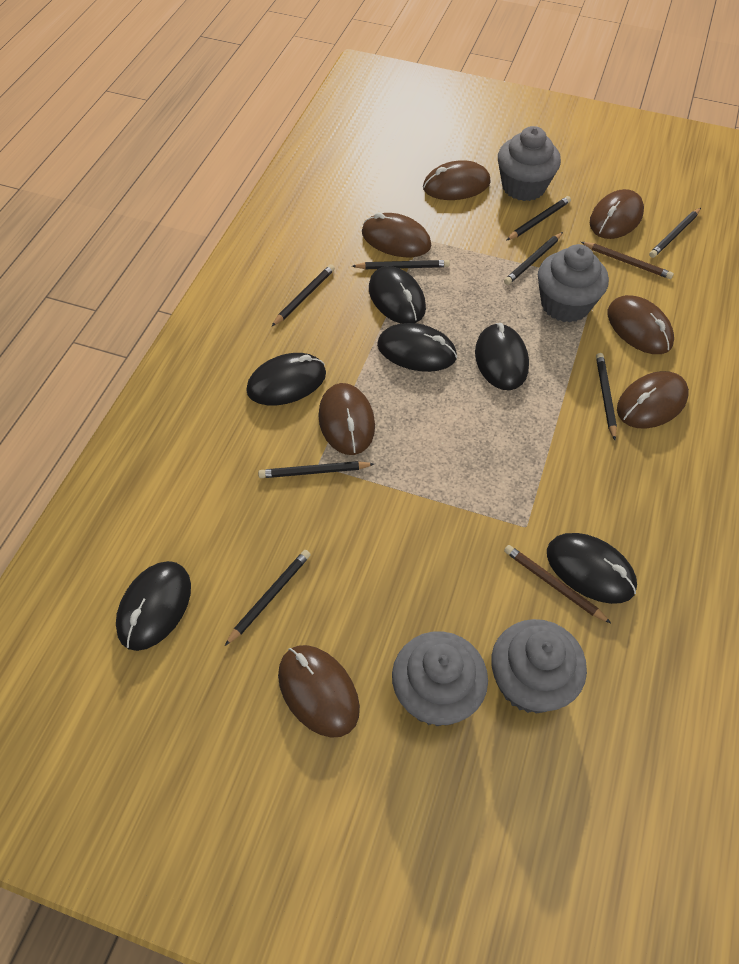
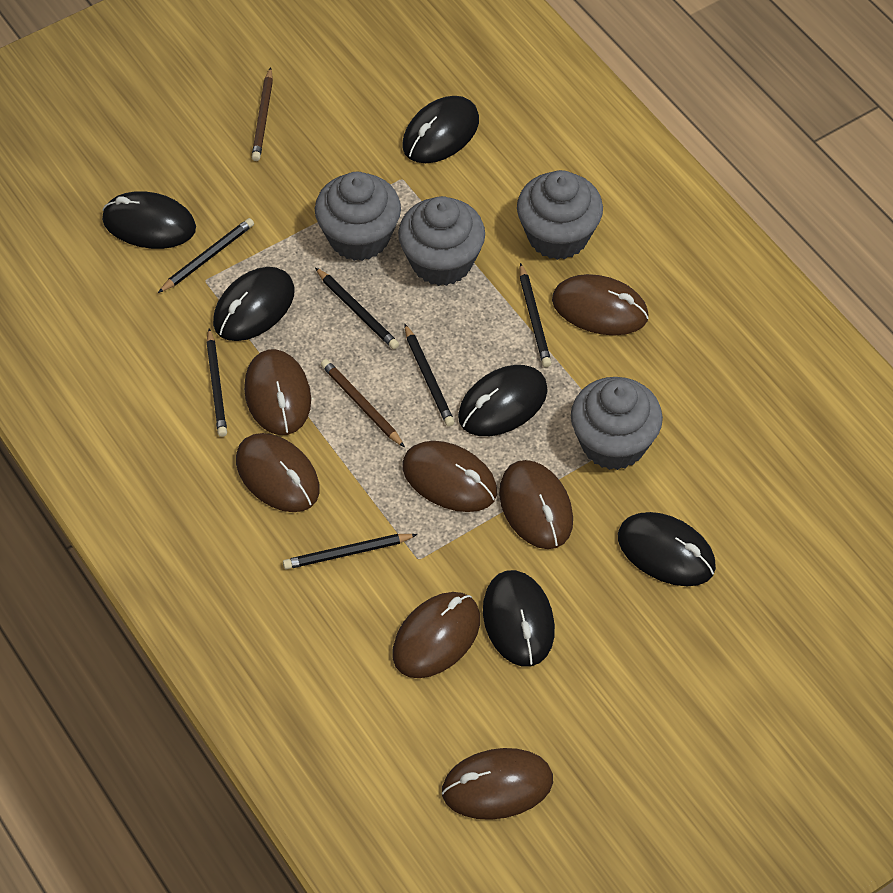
black pencil: 8 -> 6

